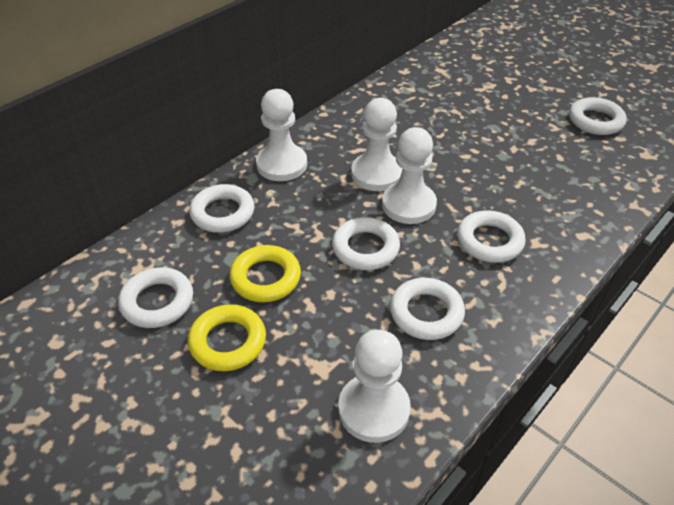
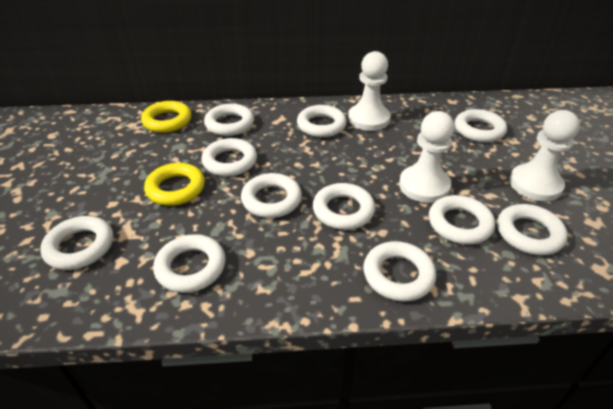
white pawn: 4 -> 3
white ring: 6 -> 11

